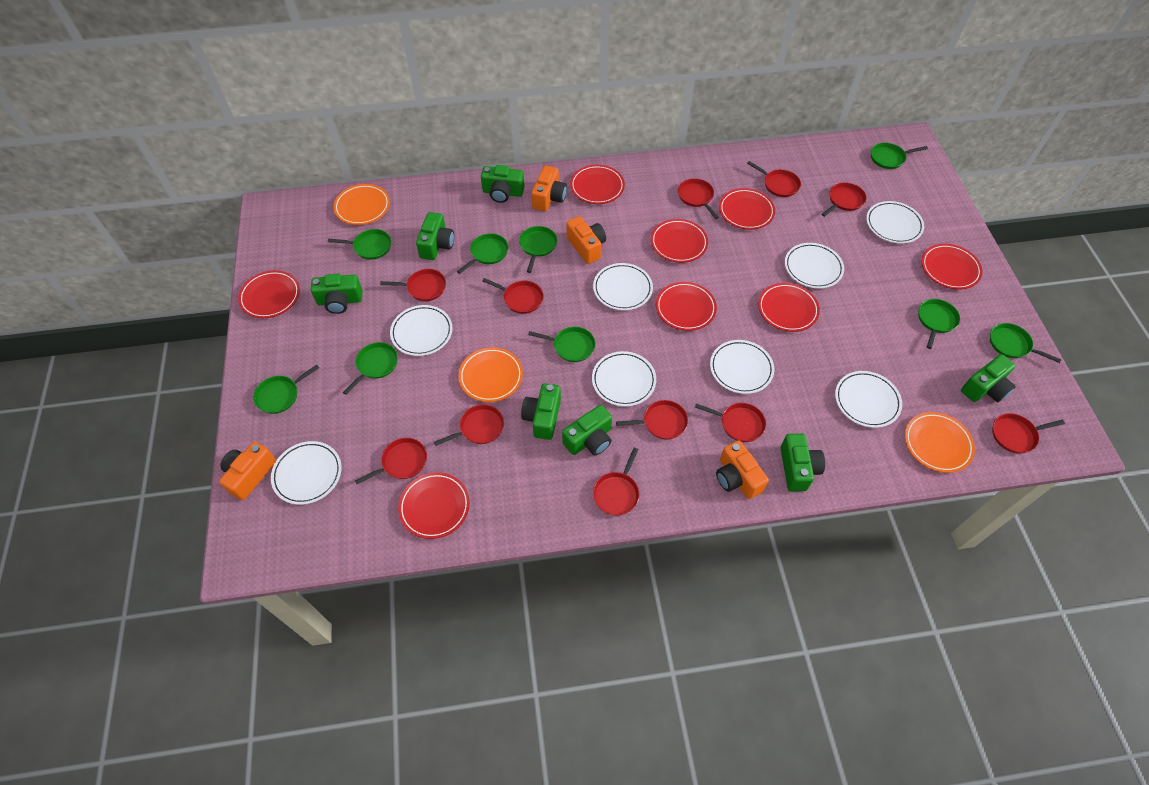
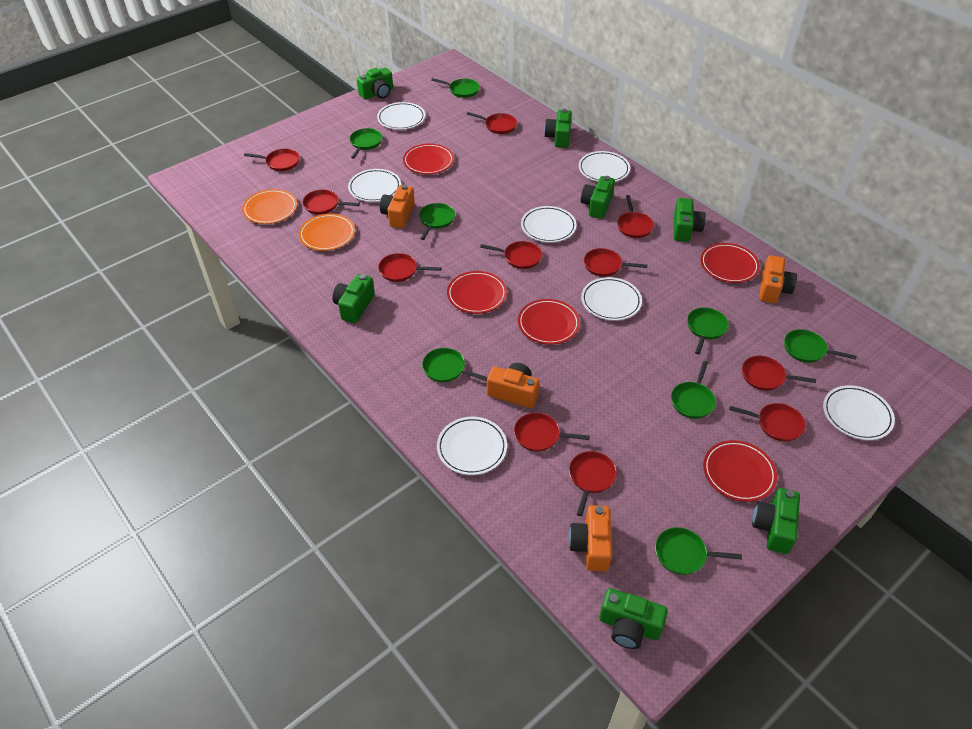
green pan: 9 -> 8
orange plate: 3 -> 2
red plate: 8 -> 5
white plate: 8 -> 7

